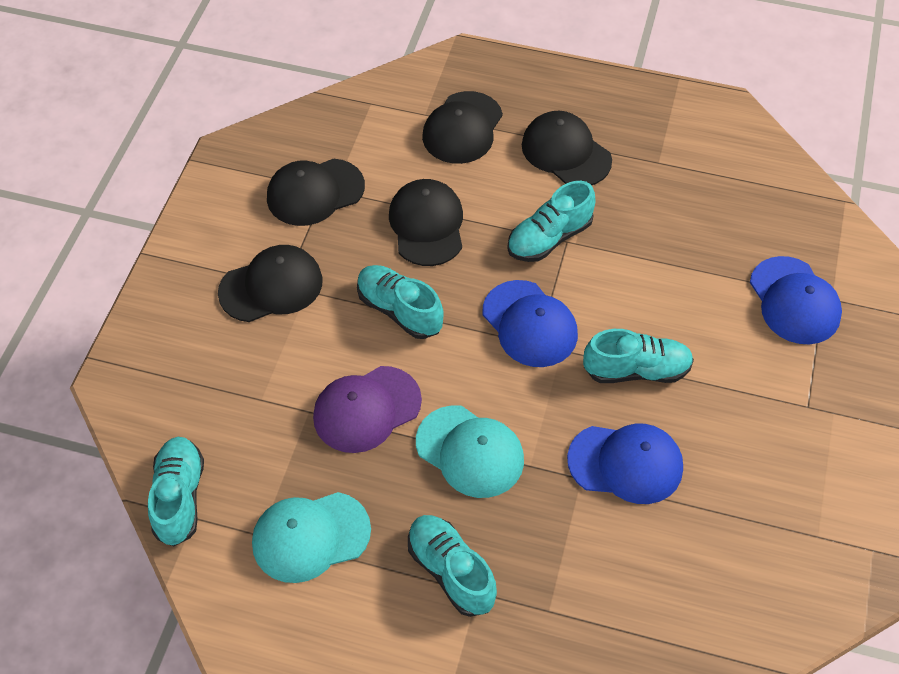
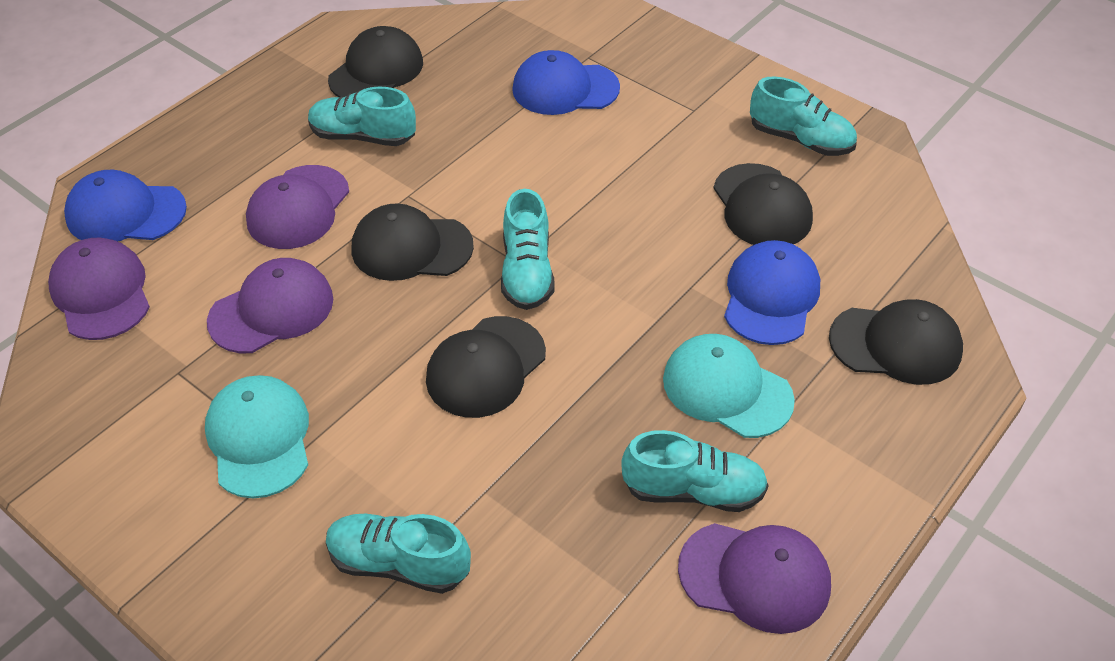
purple cap: 1 -> 4

